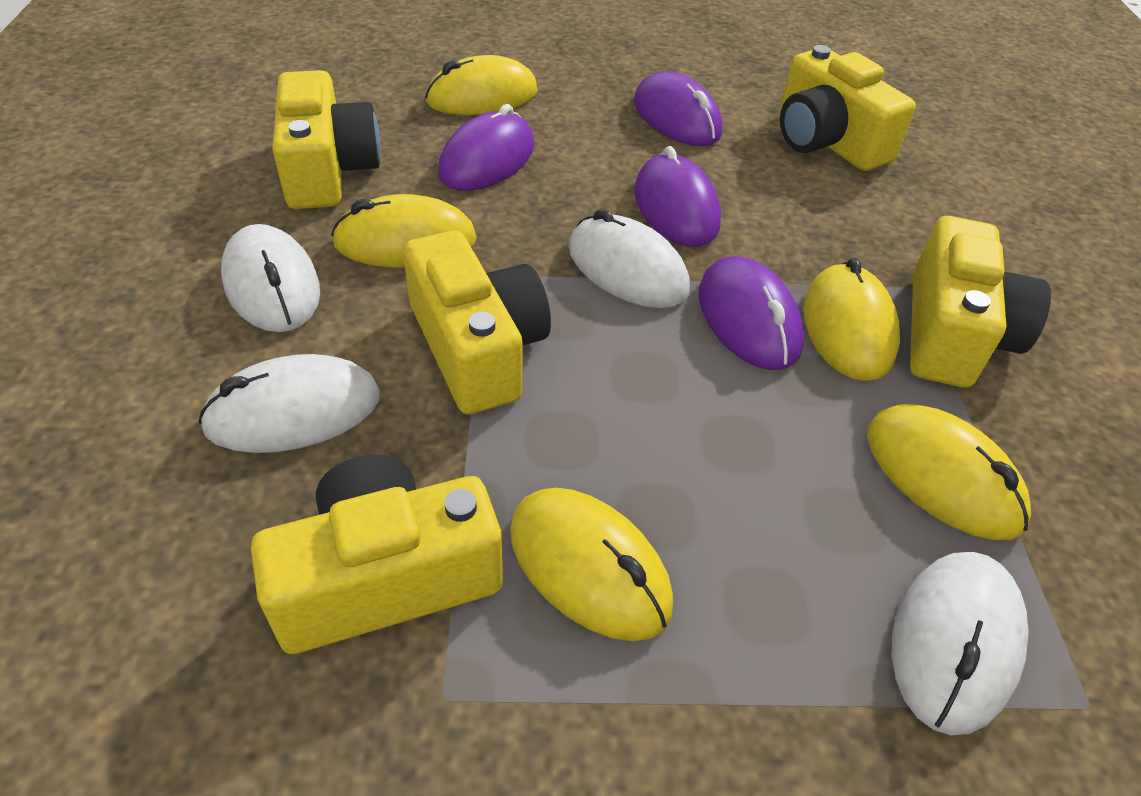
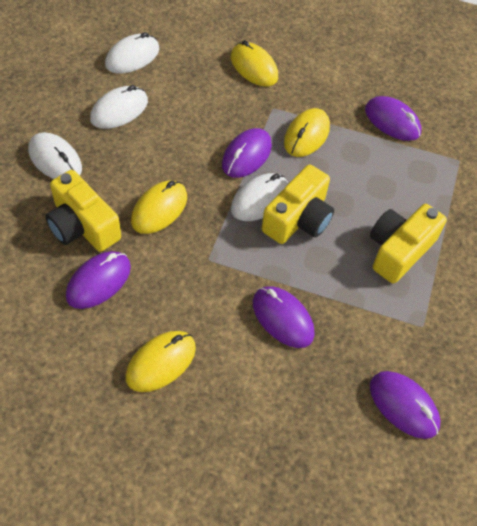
purple mouse: 4 -> 5
yellow camera: 5 -> 3
yellow mouse: 5 -> 4

